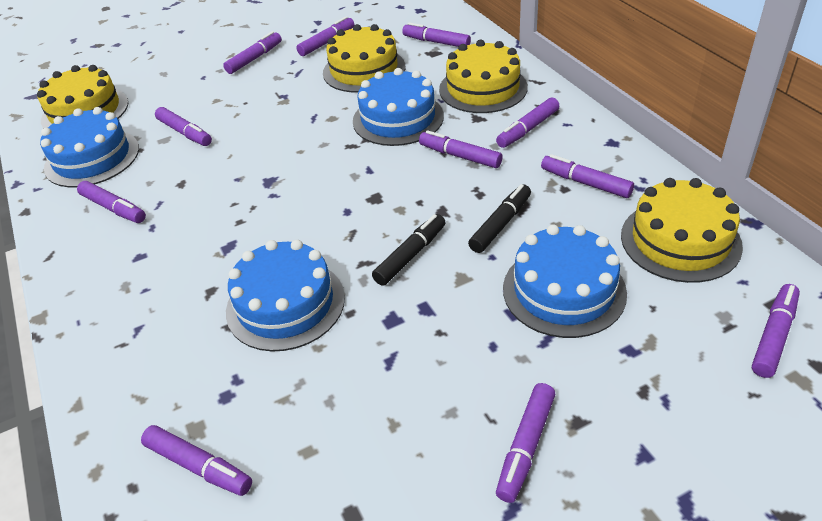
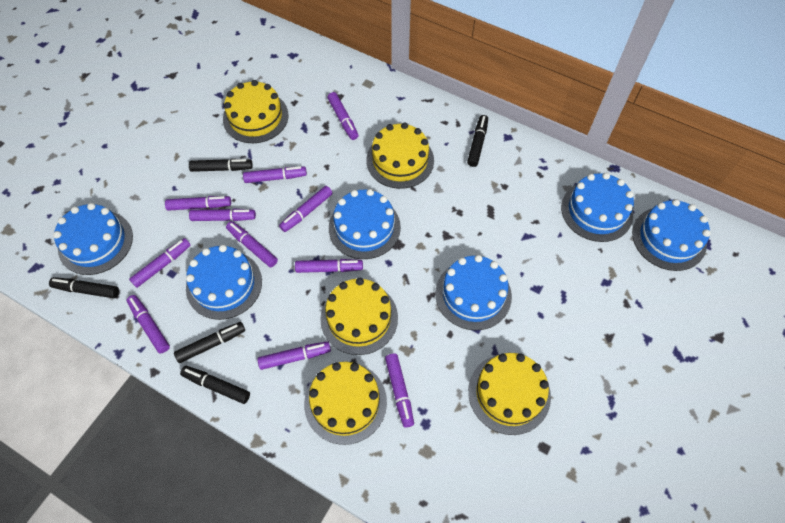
black marker: 2 -> 5
blue cake: 4 -> 6
yellow cake: 4 -> 5

